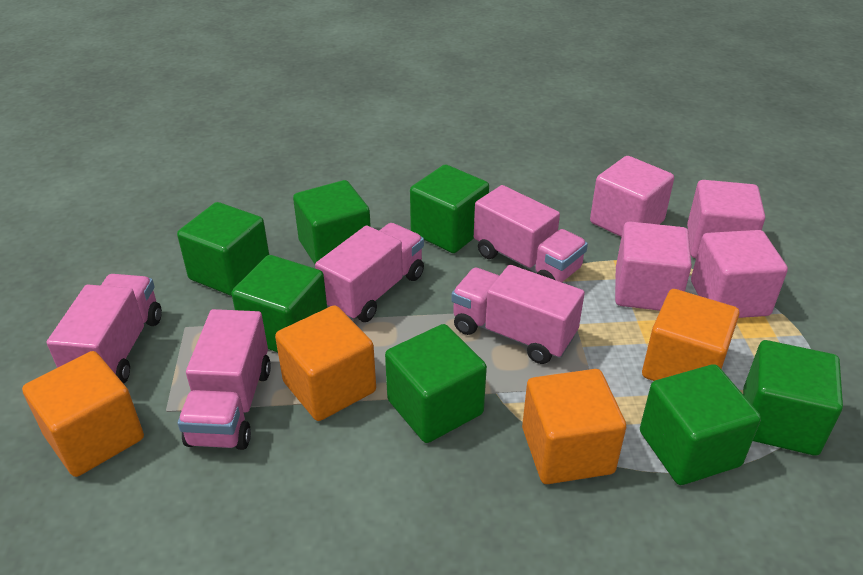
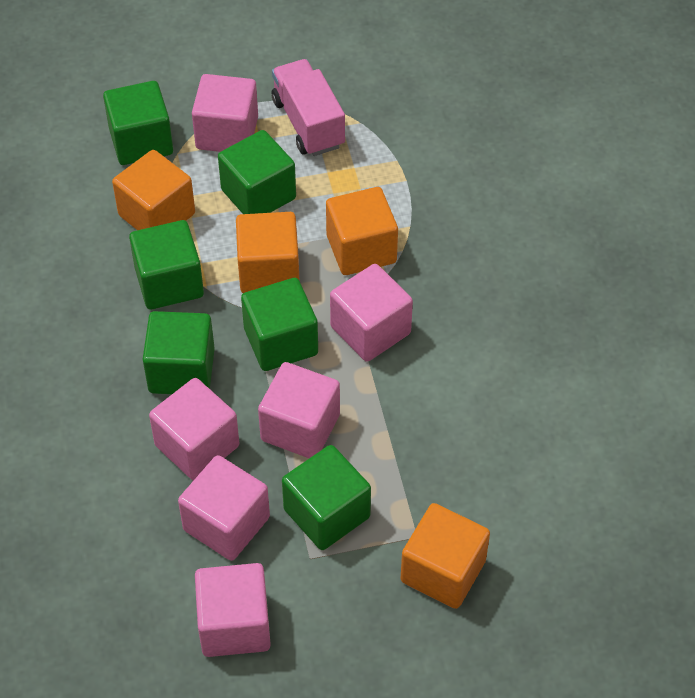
green cube: 7 -> 6
pink cube: 4 -> 6
pink truck: 5 -> 1

